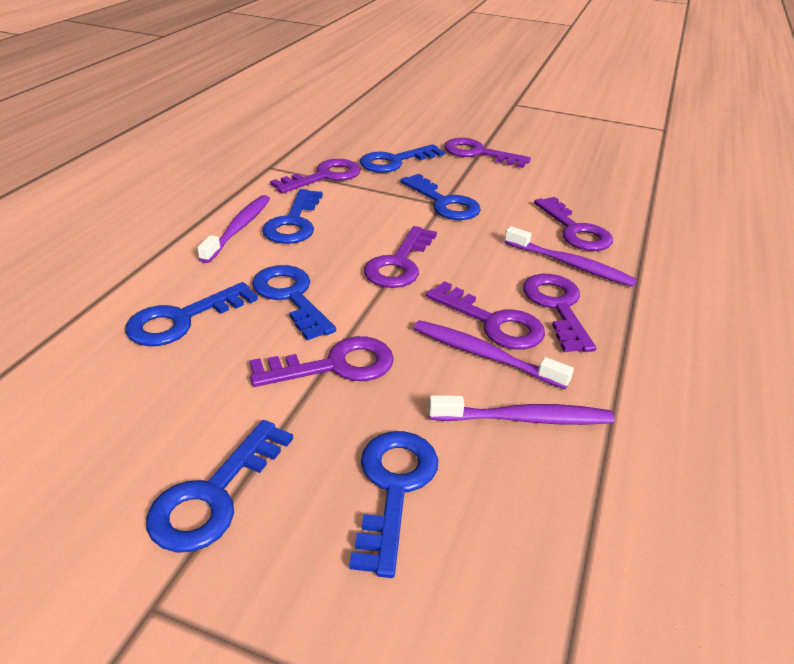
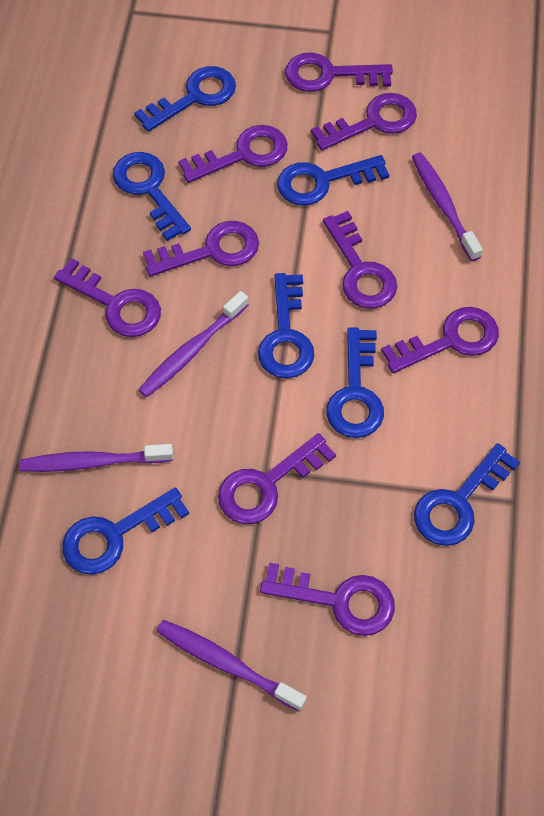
purple key: 7 -> 9

